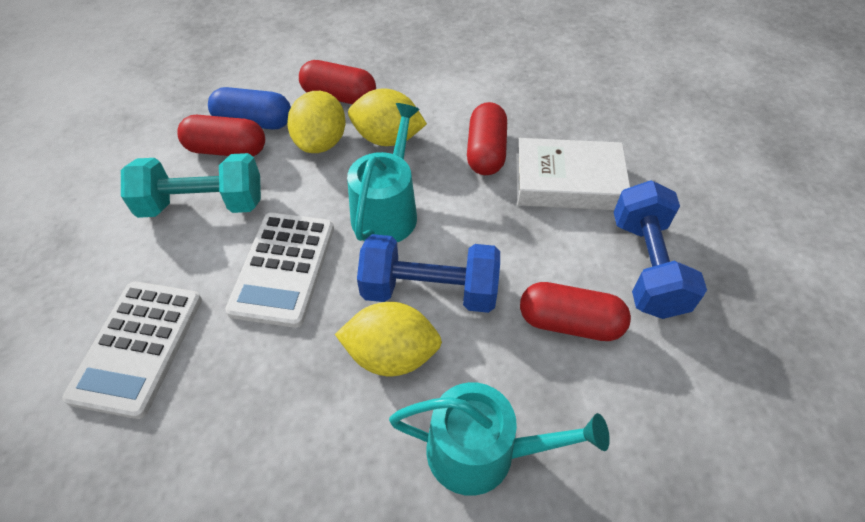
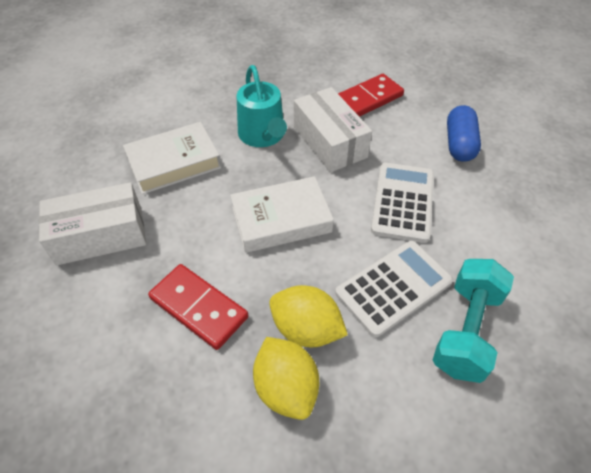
blue dumbbell: 2 -> 0
red capsule: 4 -> 0
red domino: 0 -> 2
turquoise watering can: 2 -> 1
white book: 1 -> 2
white box: 0 -> 2
yellow lemon: 3 -> 2

